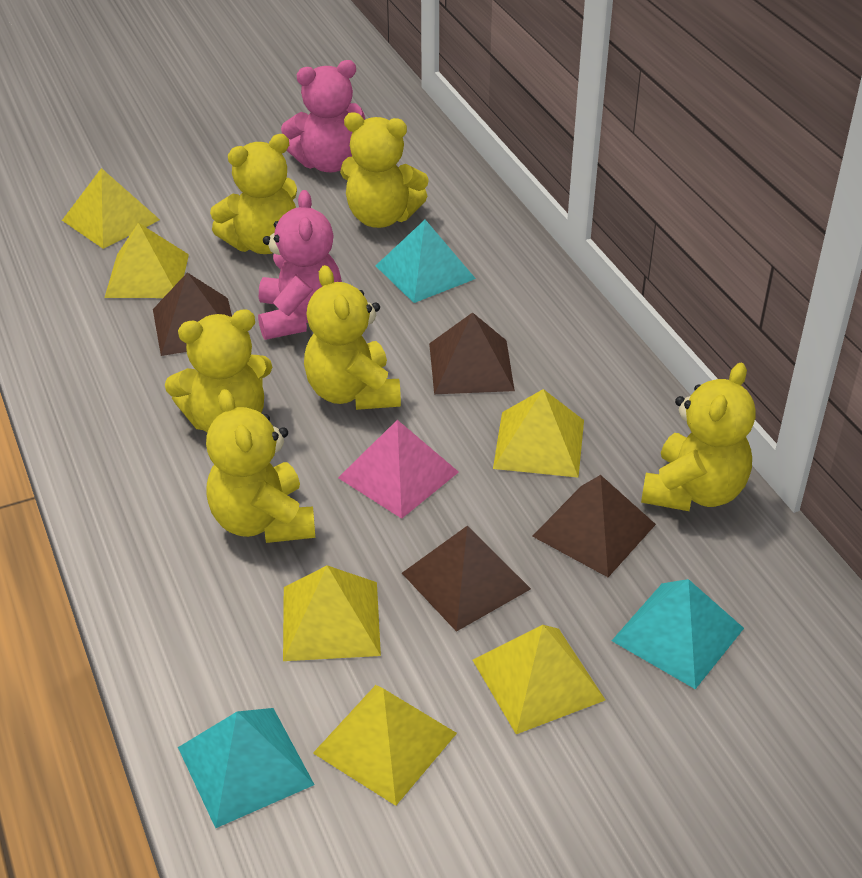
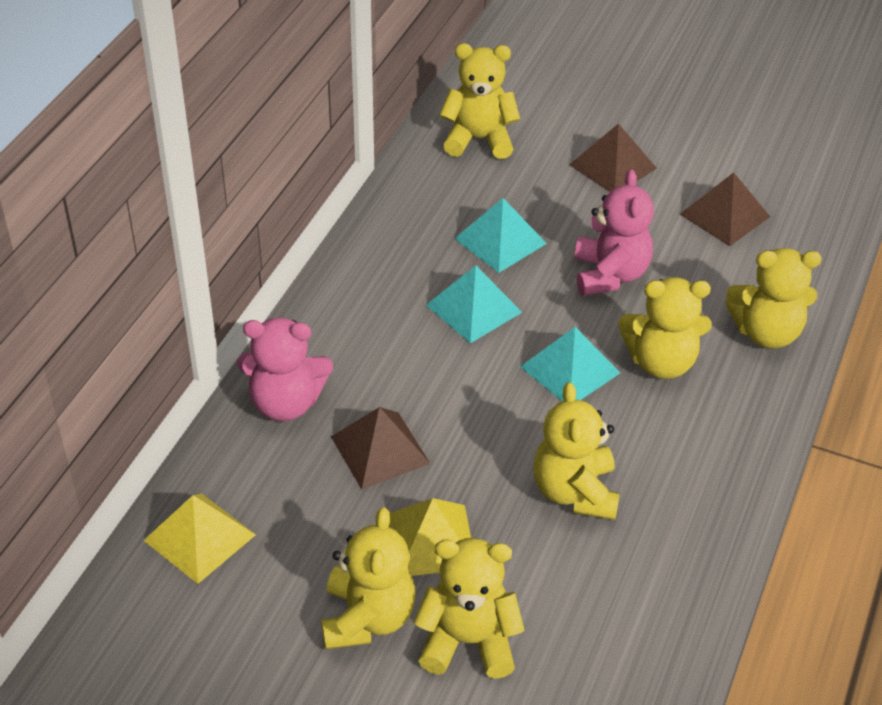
brown pyramid: 4 -> 3
pink pyramid: 1 -> 0
yellow pyramid: 6 -> 2

